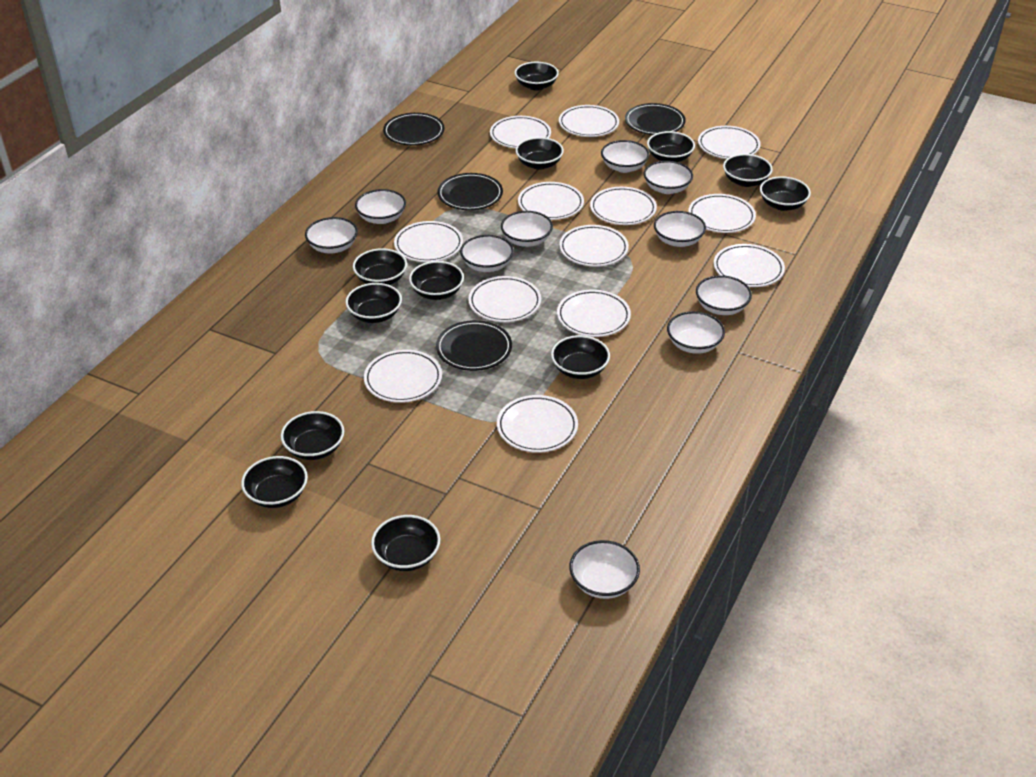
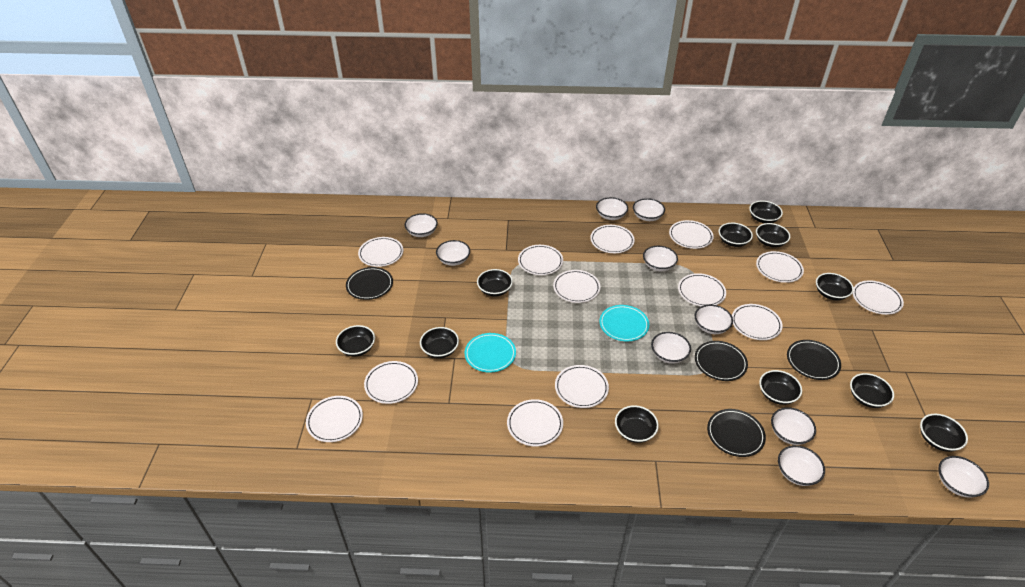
black bowl: 12 -> 11
turquoise plate: 0 -> 2

